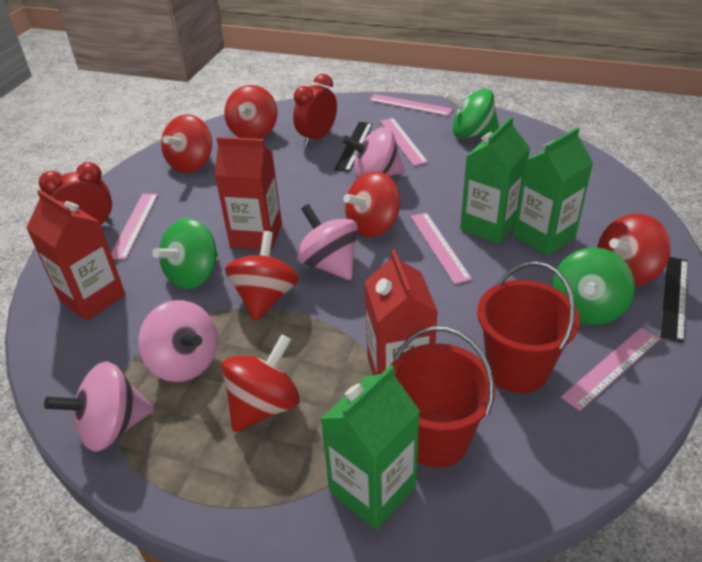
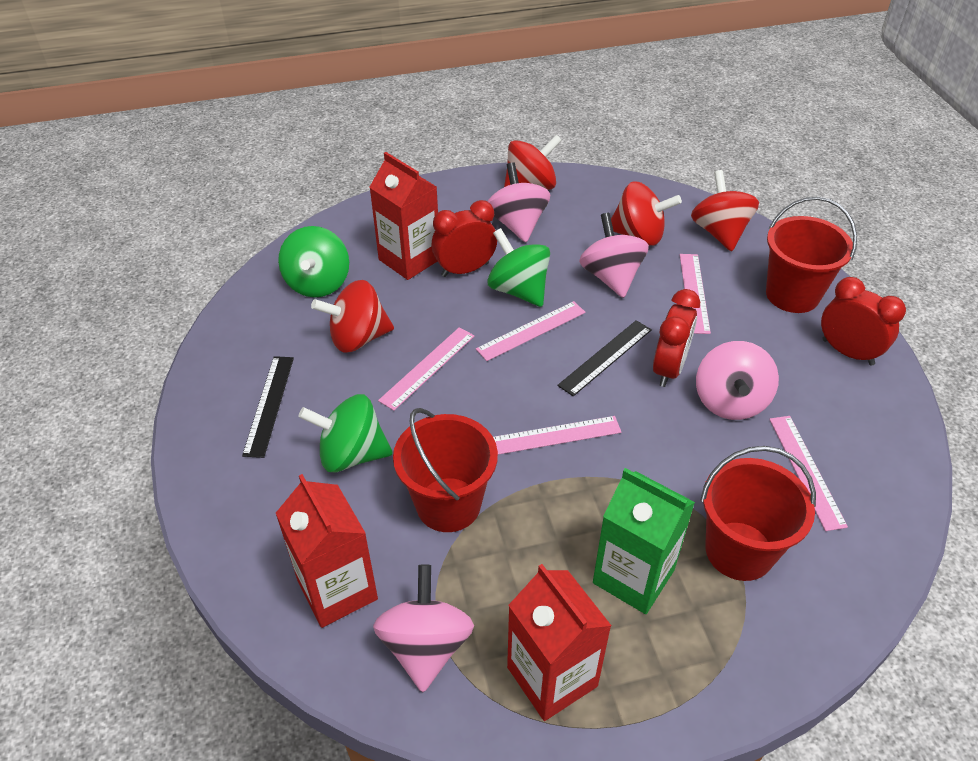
green carton: 3 -> 1
red bucket: 2 -> 3
red clock: 2 -> 3
red spinning top: 6 -> 4

